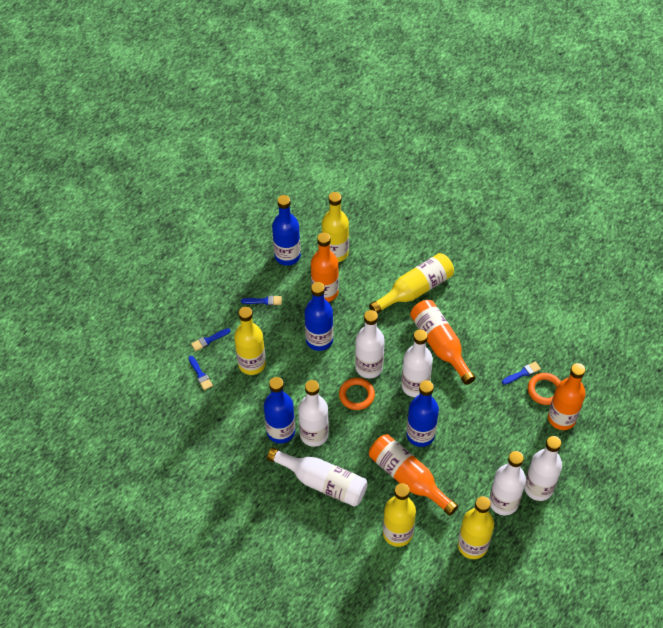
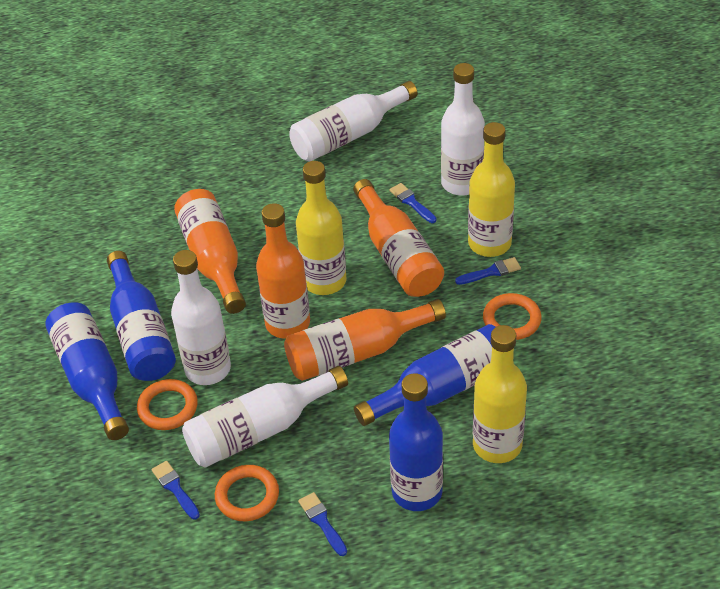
orange ring: 2 -> 3
white bottle: 6 -> 4
yellow bottle: 5 -> 3

